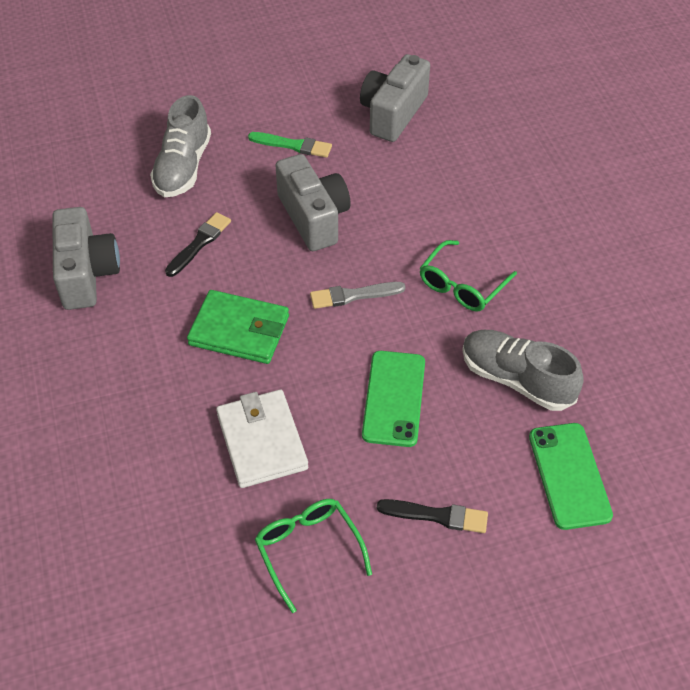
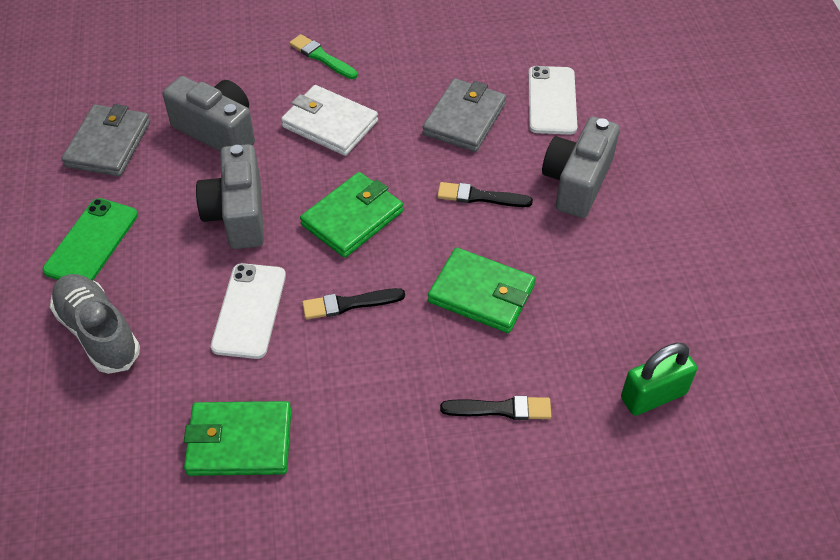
black brush: 2 -> 3
green glasses: 2 -> 0
green padlock: 0 -> 1
green phone: 2 -> 1
green wallet: 1 -> 3
grey brush: 1 -> 0
grey shoe: 2 -> 1
grey wallet: 0 -> 2
white phone: 0 -> 2

